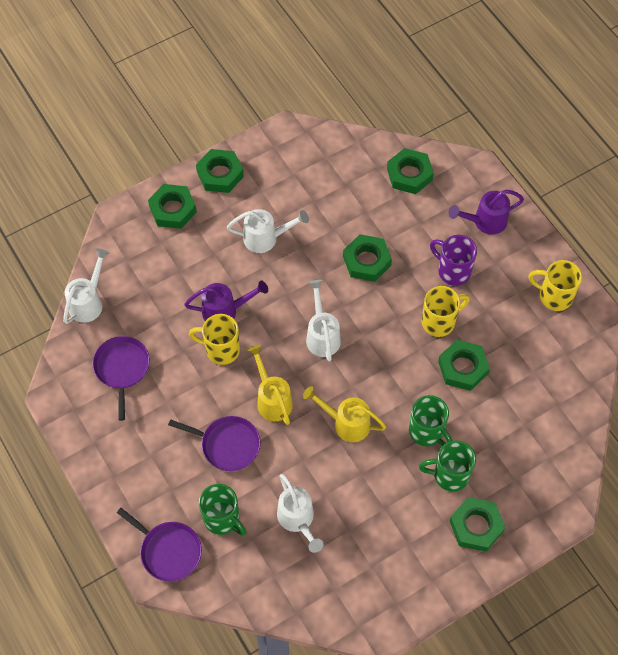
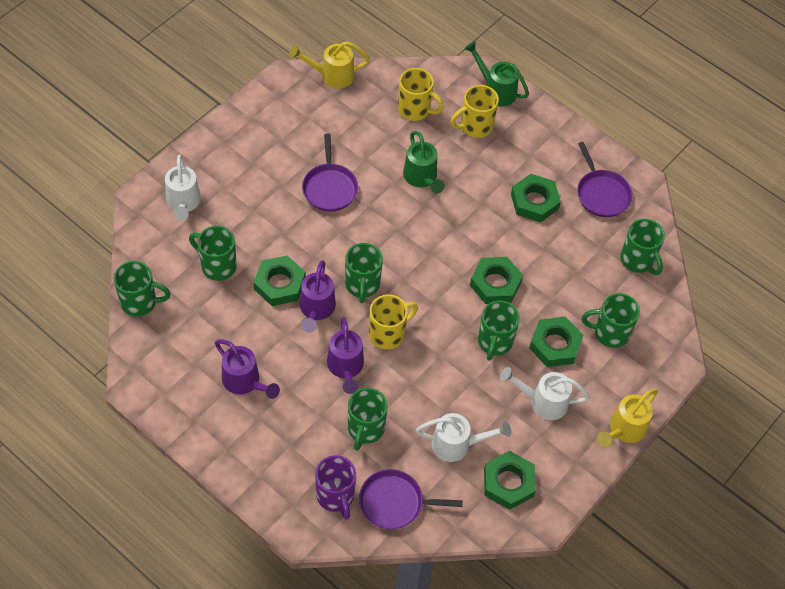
green mug: 3 -> 7
green nut: 6 -> 5
green watering can: 0 -> 2
purple watering can: 2 -> 3
white watering can: 4 -> 3

